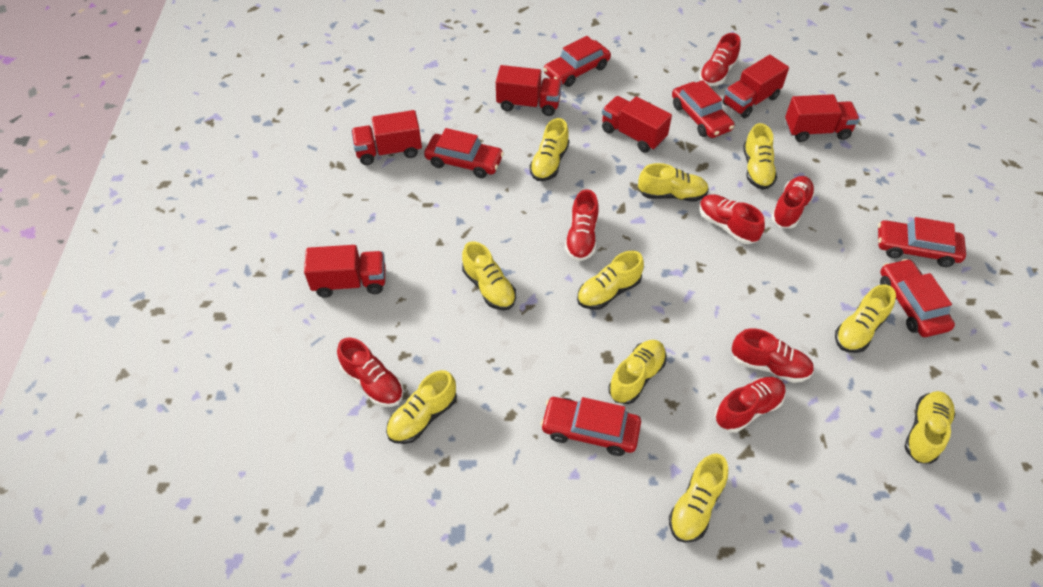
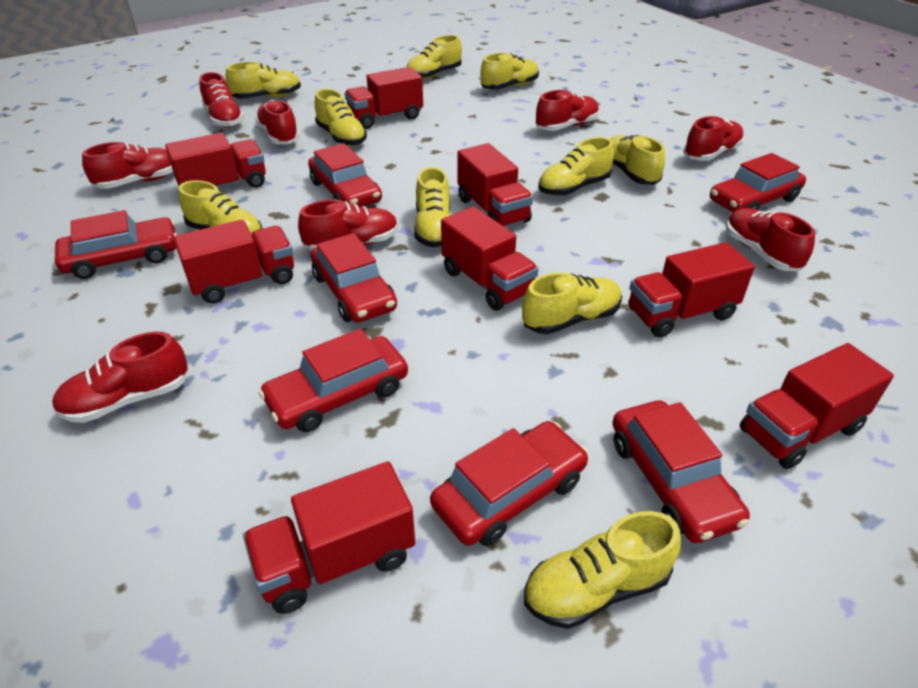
red car: 6 -> 7
red shoe: 7 -> 8
red truck: 6 -> 8

